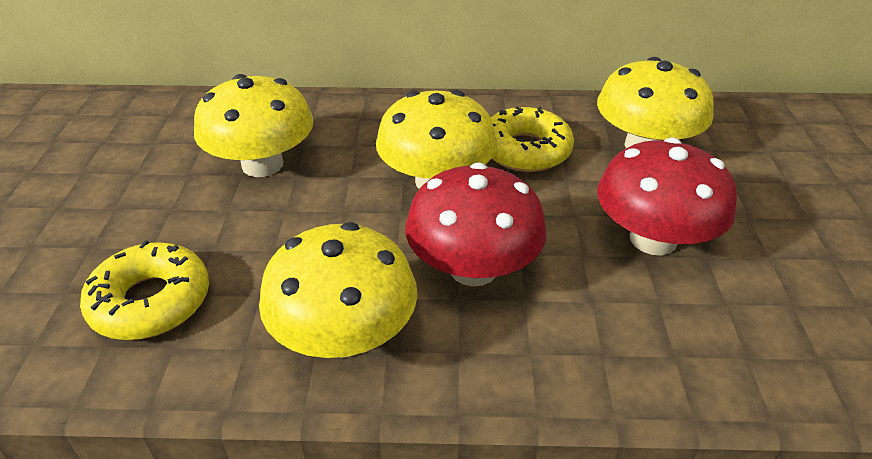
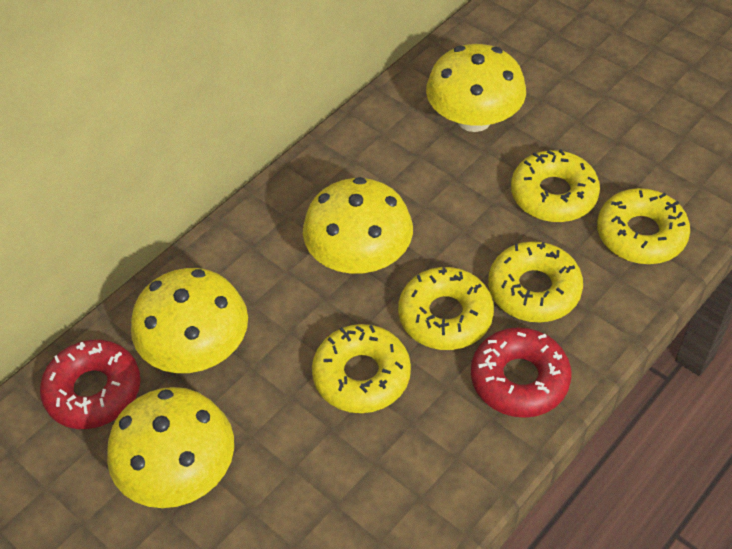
red donut: 0 -> 2
red mushroom: 2 -> 0
yellow donut: 2 -> 5

